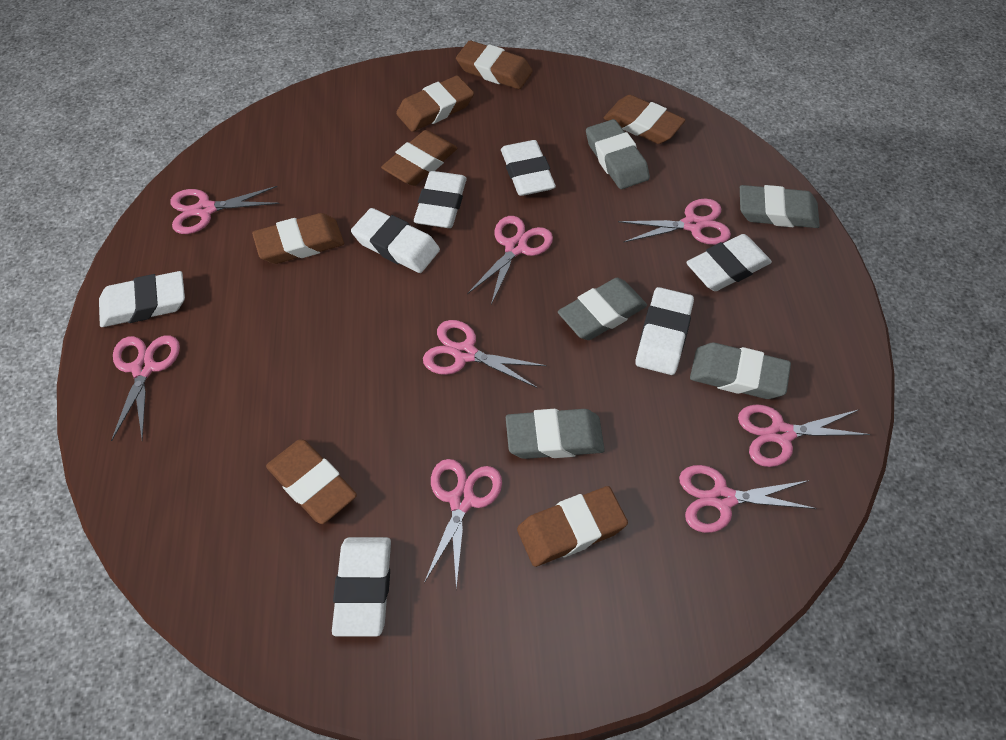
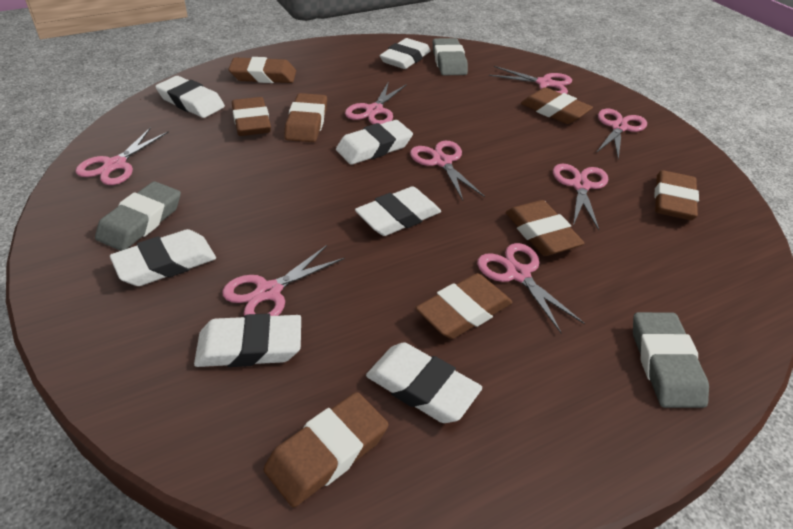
brown eraser: 7 -> 8
grey eraser: 5 -> 3

